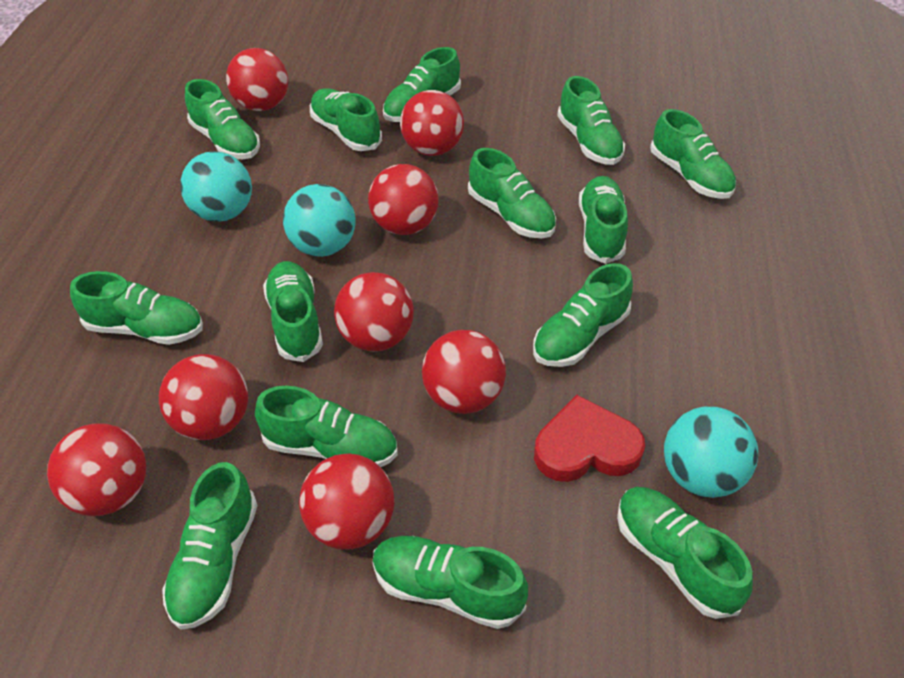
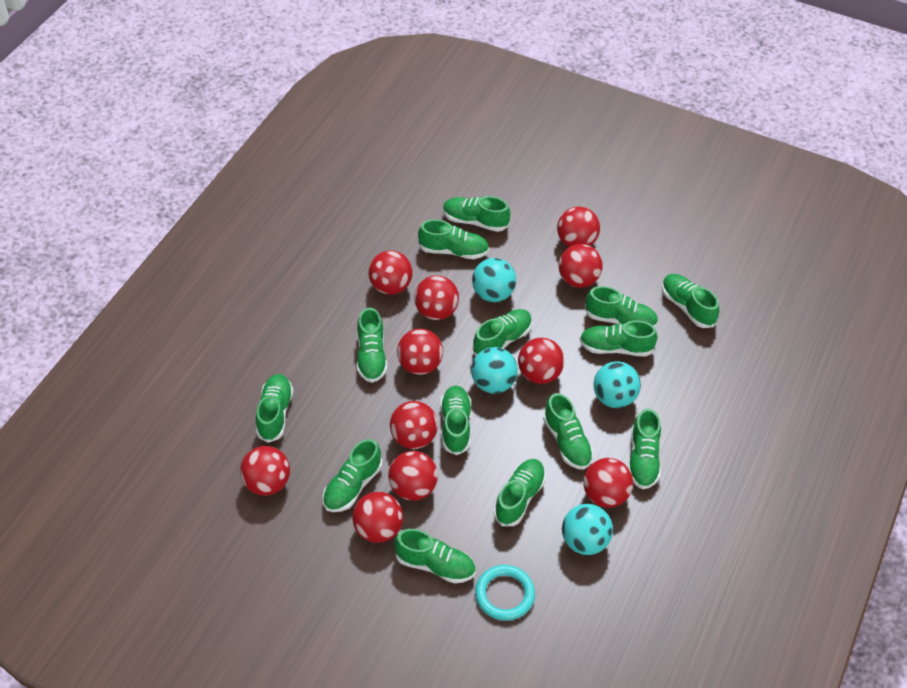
red ball: 8 -> 11
red heart: 1 -> 0
turquoise ball: 3 -> 4
turquoise ring: 0 -> 1

